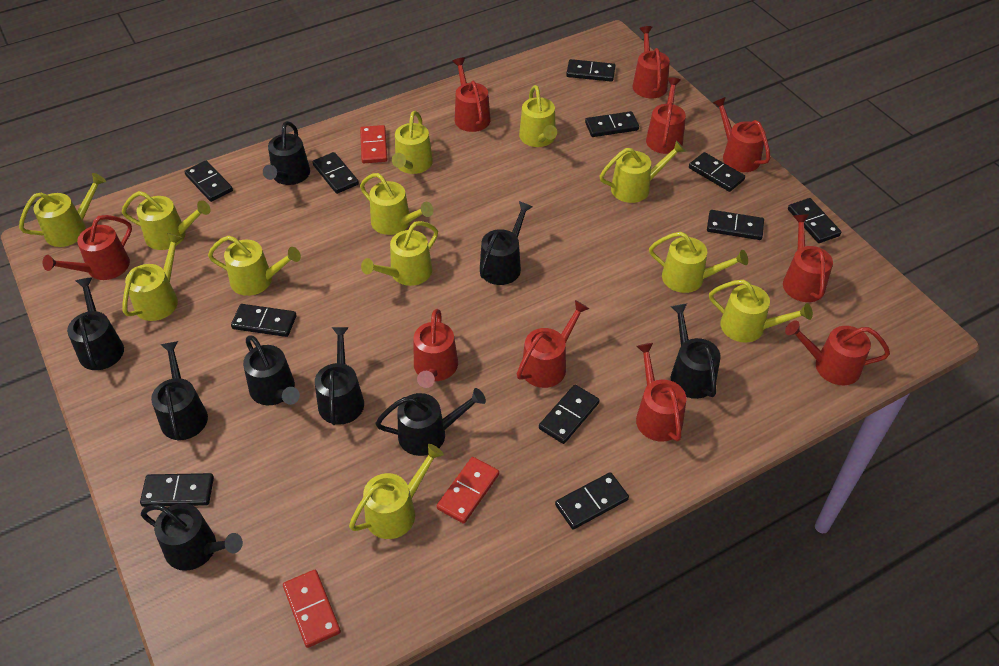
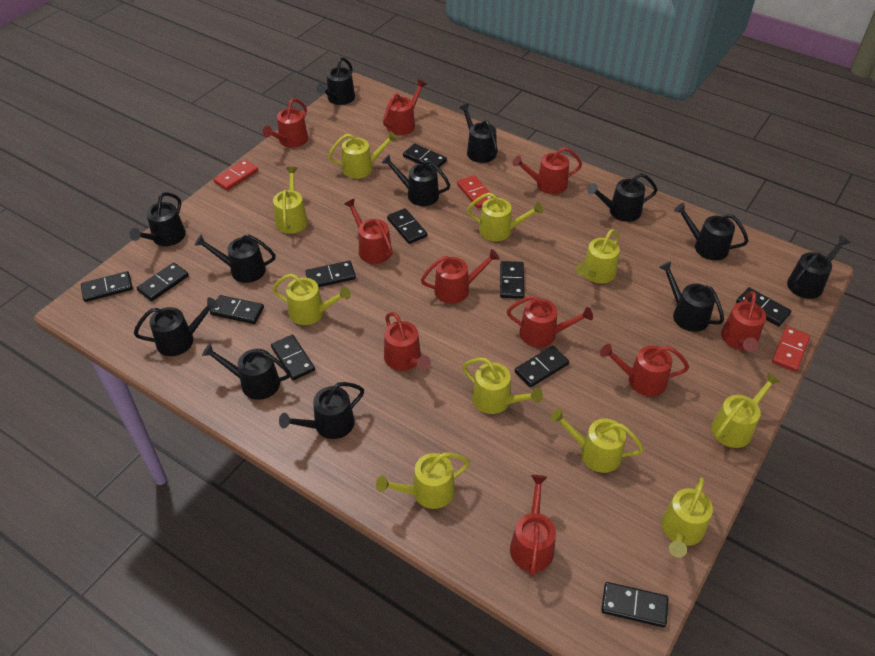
black watering can: 9 -> 12
yellow watering can: 12 -> 10

